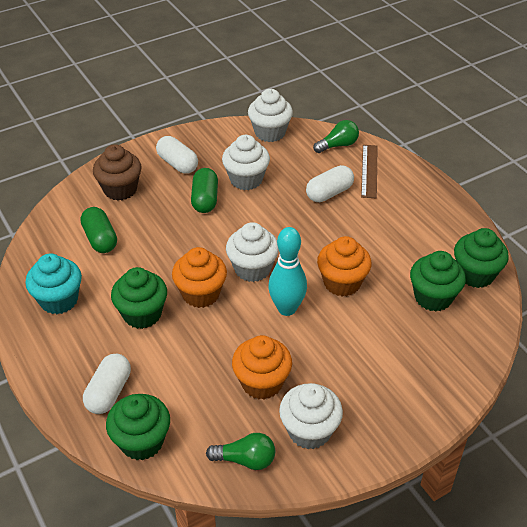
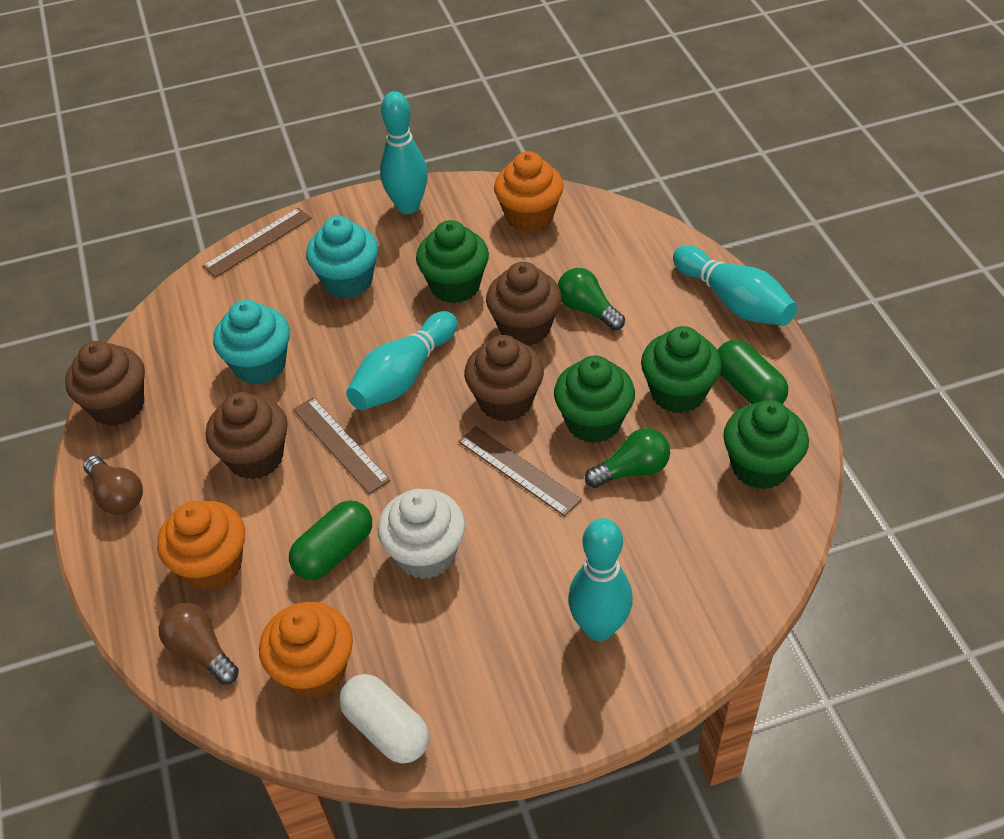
brown cupcake: 1 -> 4
brown light bulb: 0 -> 2
brown ruler: 1 -> 3
turquoise bowling pin: 1 -> 4
turquoise cupcake: 1 -> 2
white capsule: 3 -> 1
white cupcake: 4 -> 1

